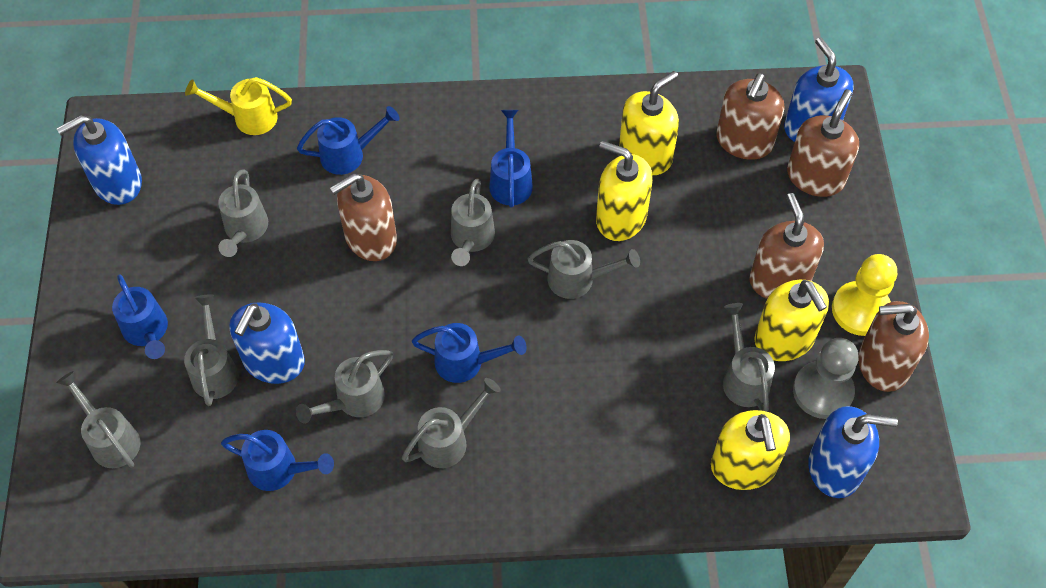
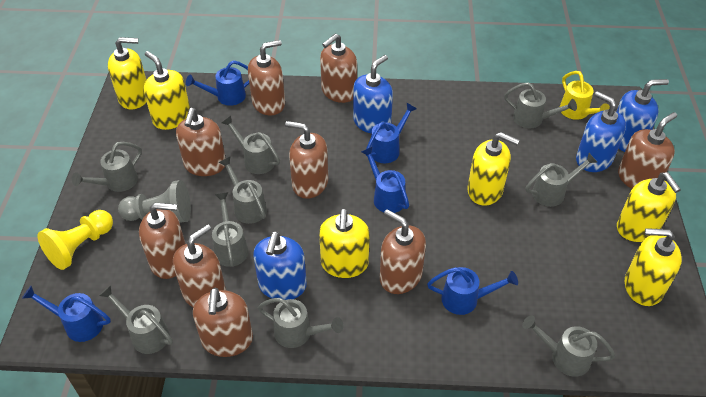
brown soap dispenser: 5 -> 9
grey watering can: 8 -> 9
yellow soap dispenser: 4 -> 6

